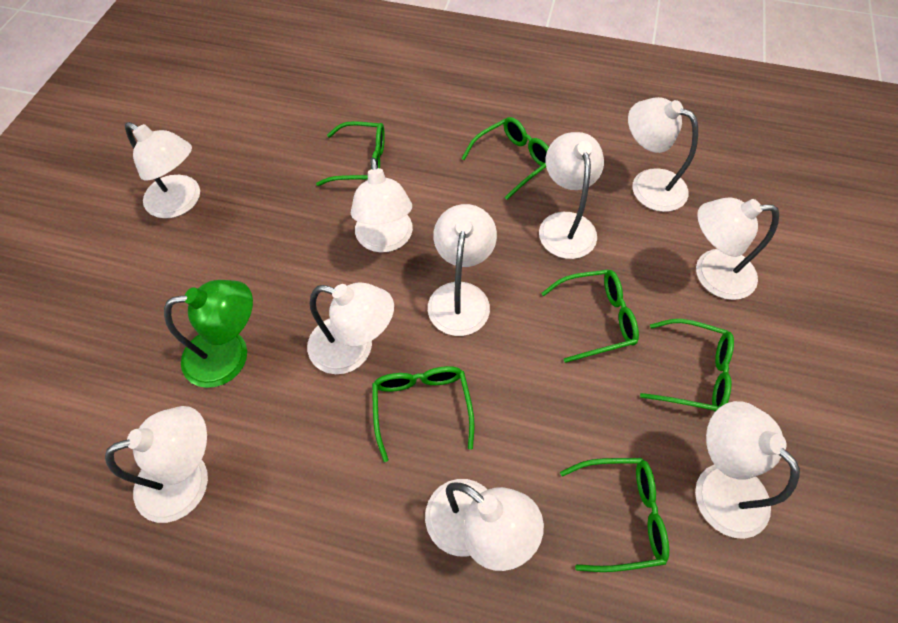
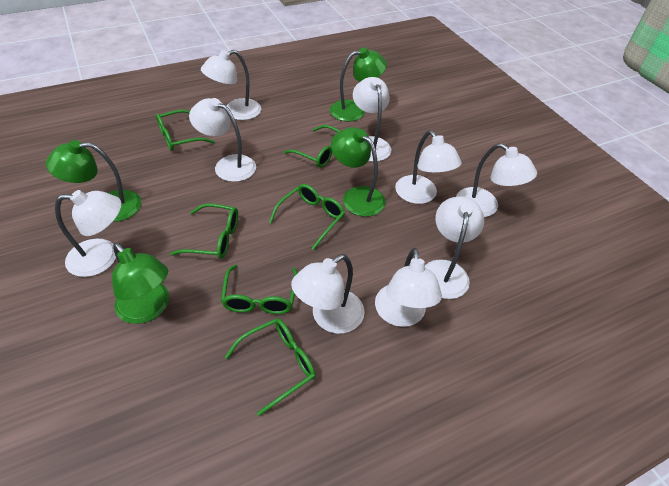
green lamp: 1 -> 4
white lamp: 10 -> 9

